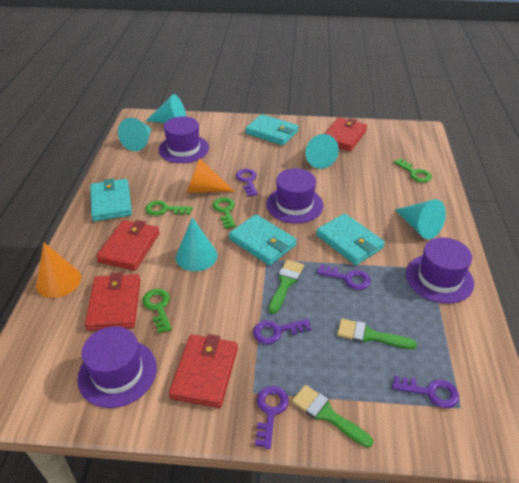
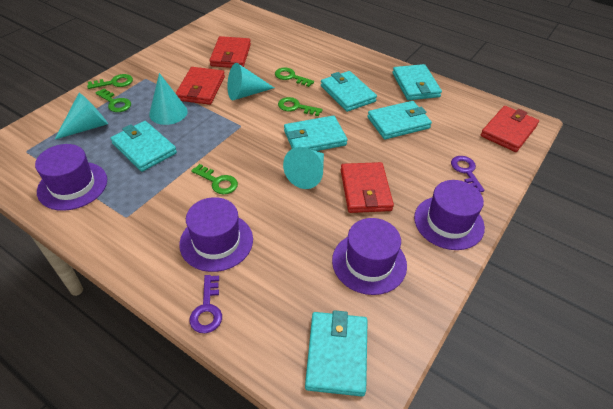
green brush: 3 -> 0
green key: 4 -> 5
orange cone: 2 -> 0
purple key: 5 -> 2
turquoise cone: 5 -> 4
turquoise wallet: 4 -> 6

